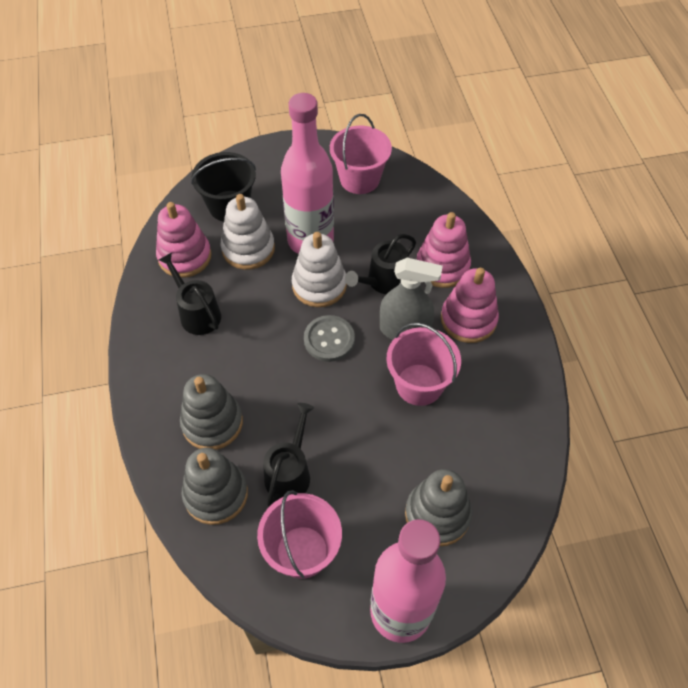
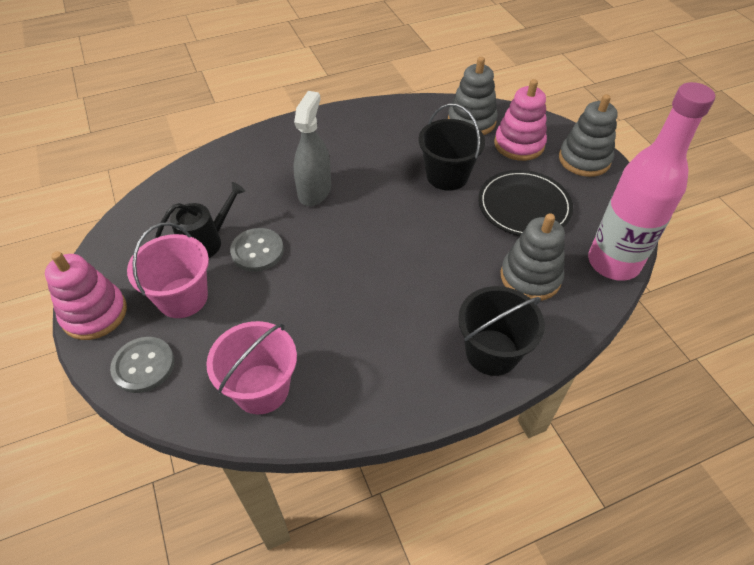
black bucket: 1 -> 2
black plate: 0 -> 1
black watering can: 3 -> 1
grey button: 1 -> 2
pink bottle: 2 -> 1
pink bucket: 3 -> 2
pink stacking toy: 3 -> 2
white stacking toy: 2 -> 0

